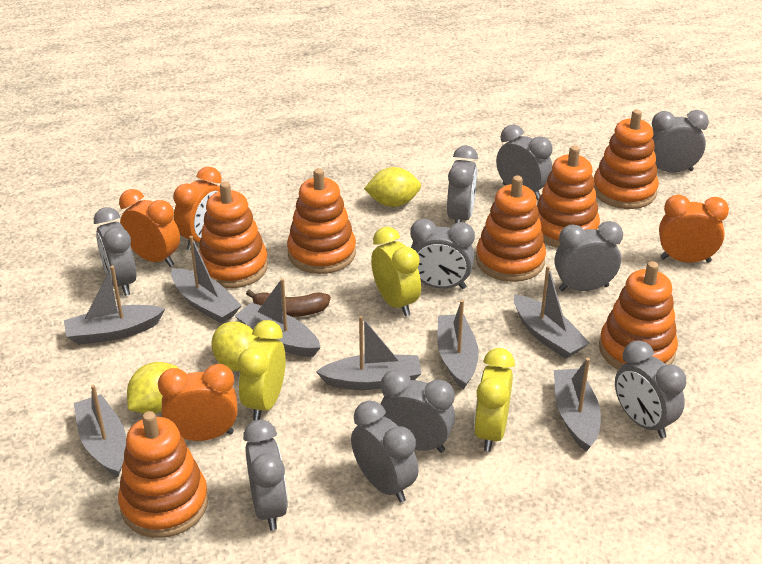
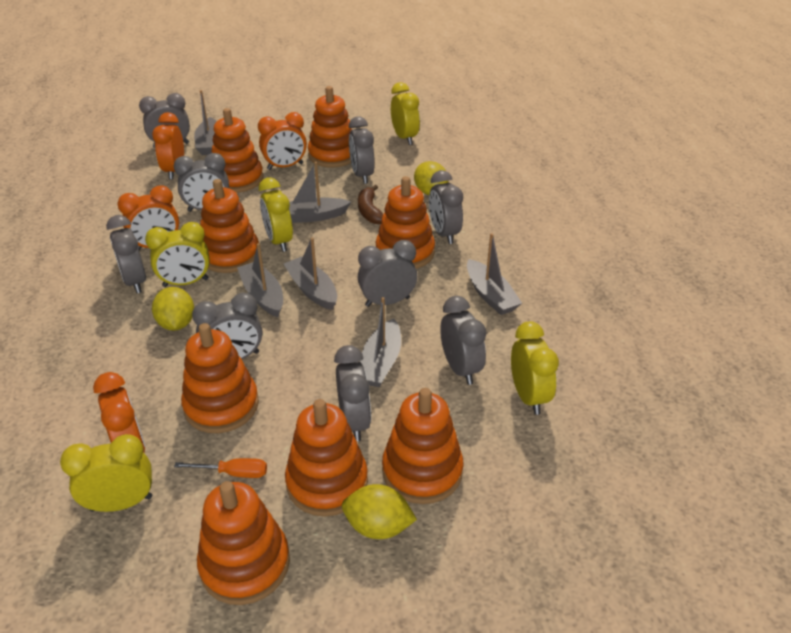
grey boat: 8 -> 6
grey clock: 10 -> 9
orange screwdriver: 0 -> 1
orange stacking toy: 7 -> 8
yellow clock: 3 -> 5

